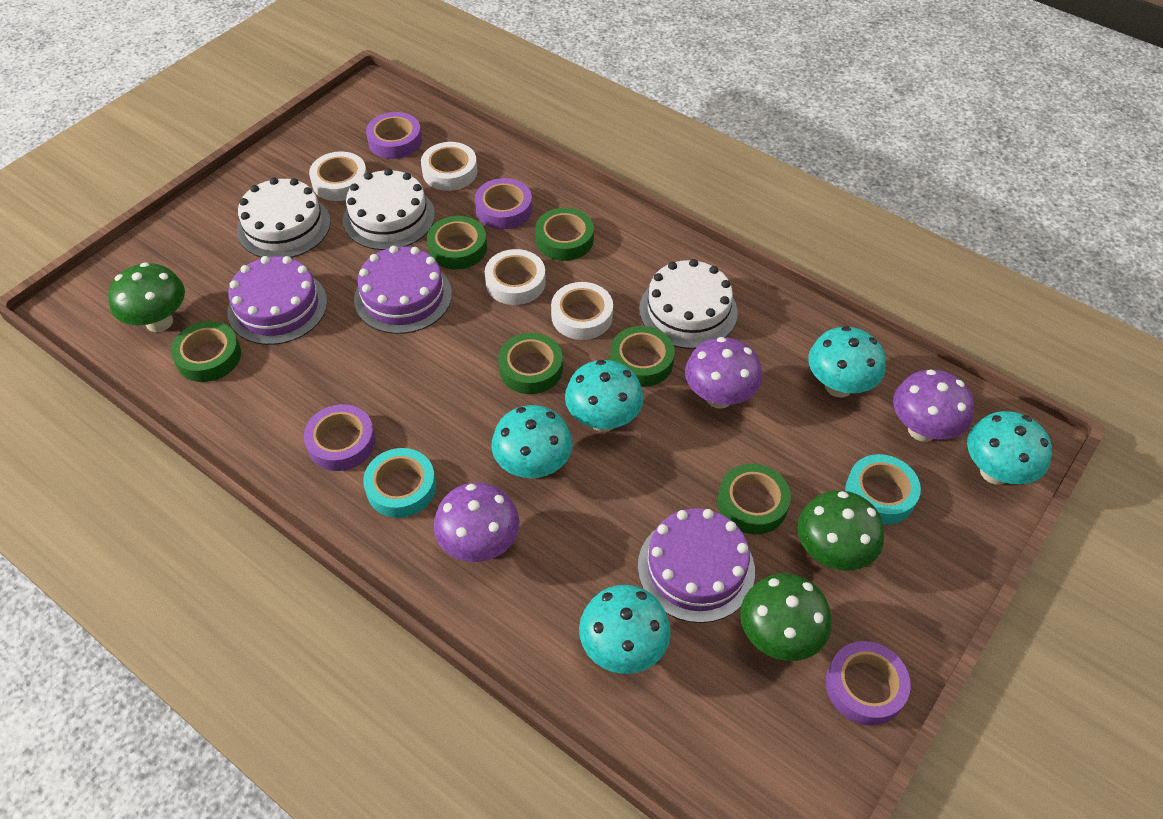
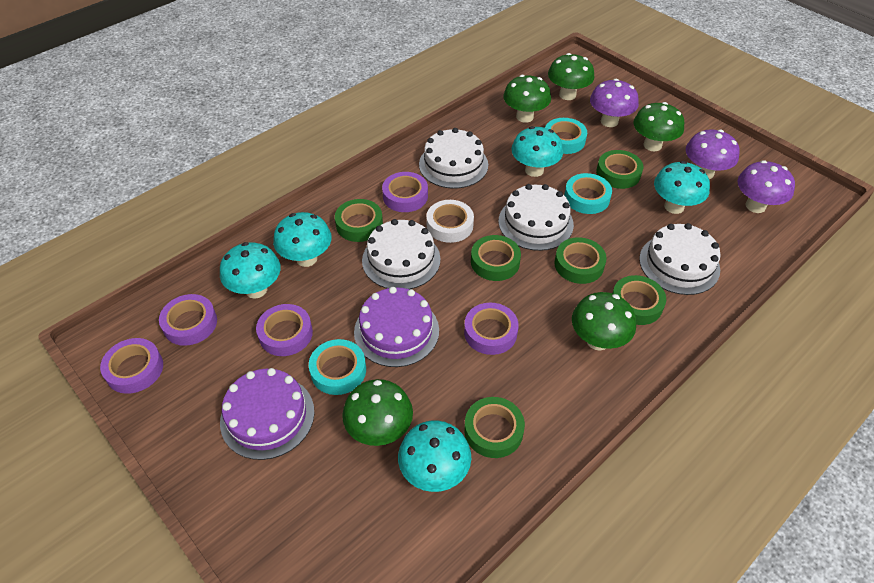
green mushroom: 3 -> 5
purple cake: 3 -> 2
purple tape: 4 -> 5
turquoise tape: 2 -> 3
white cake: 3 -> 4
white tape: 4 -> 1

